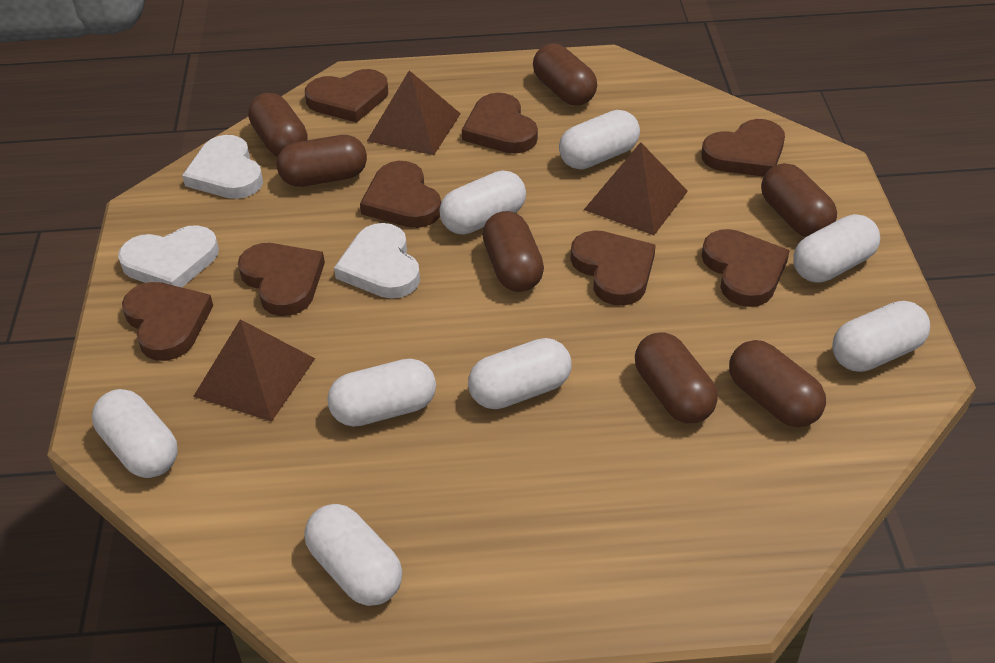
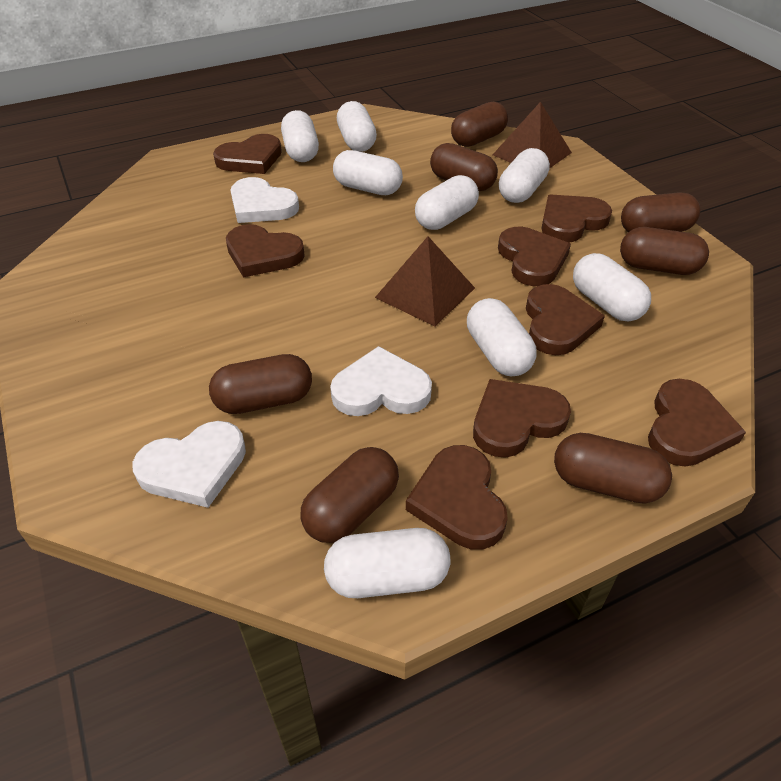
brown pyramid: 3 -> 2

